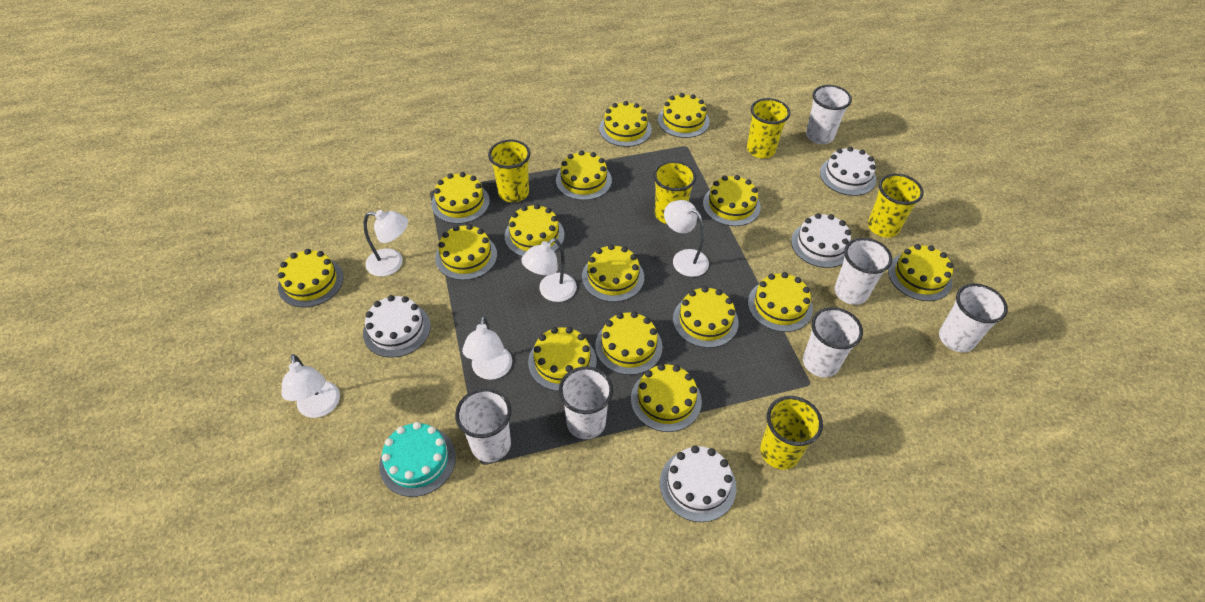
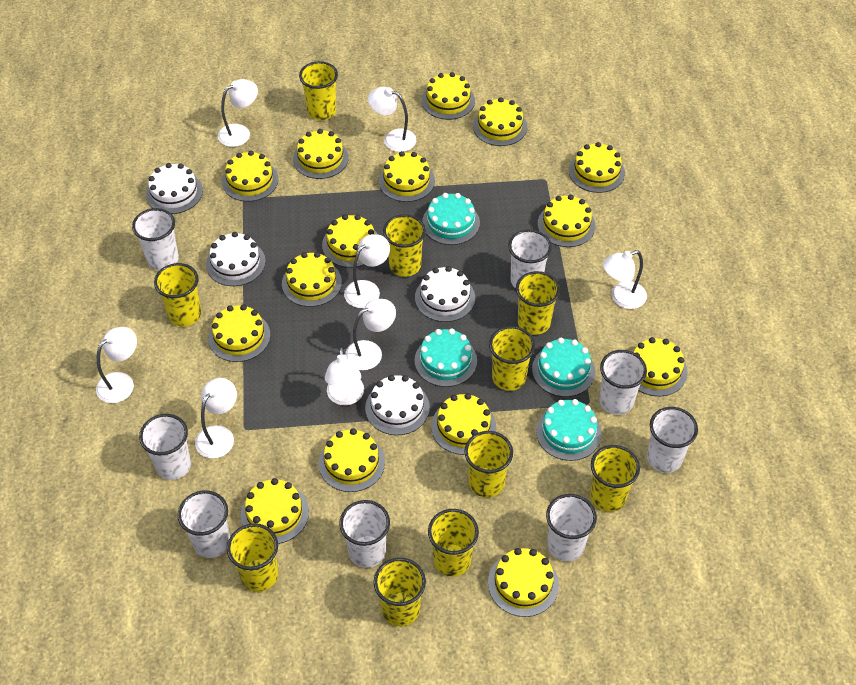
turquoise cake: 1 -> 4
white cup: 6 -> 8
white lamp: 5 -> 8
yellow cup: 5 -> 10

